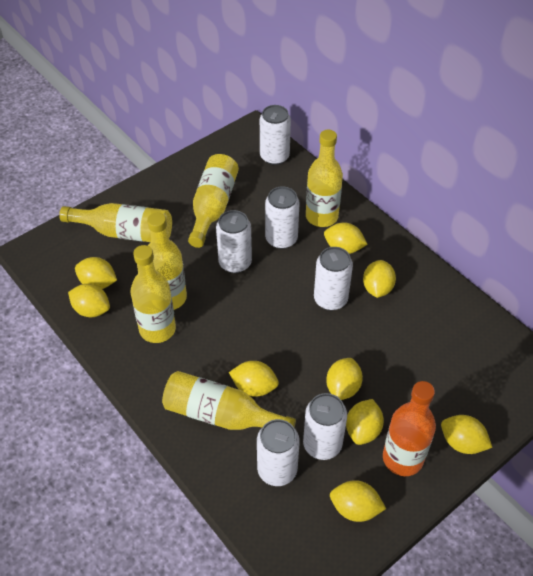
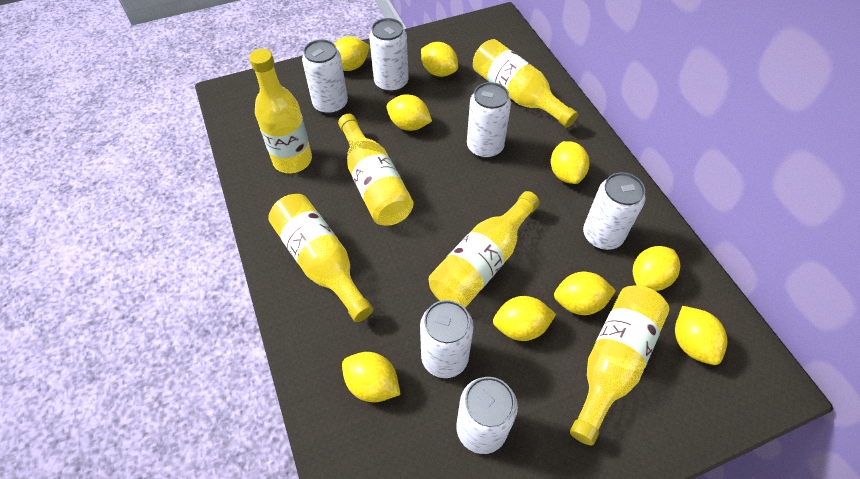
orange bottle: 1 -> 0

